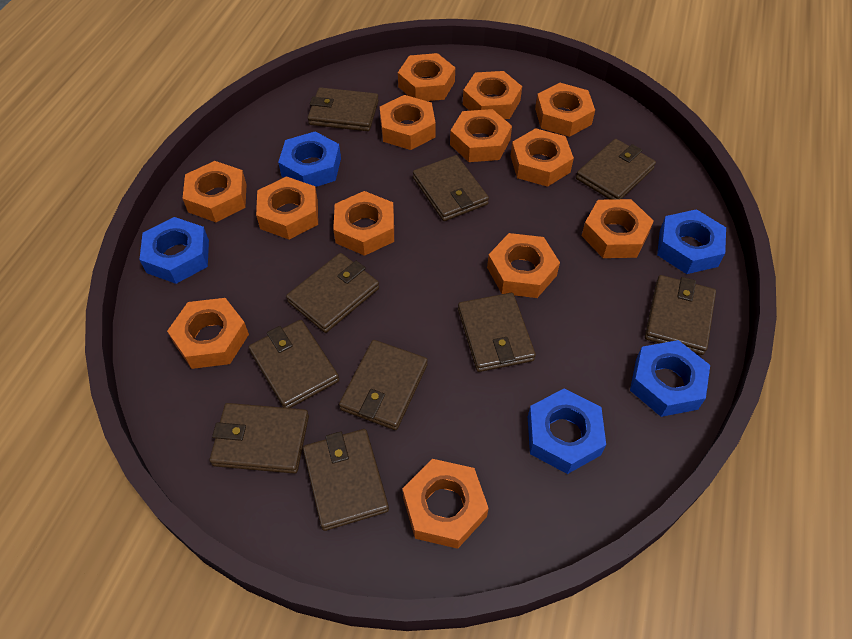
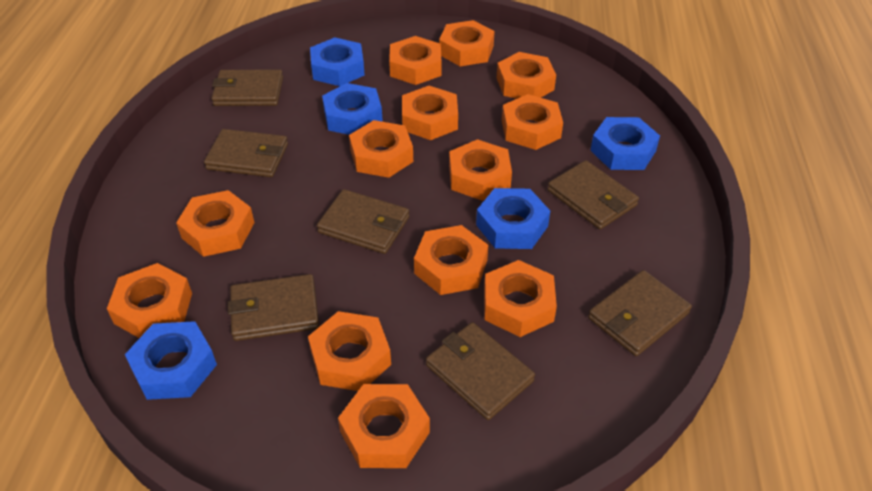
brown wallet: 10 -> 7

